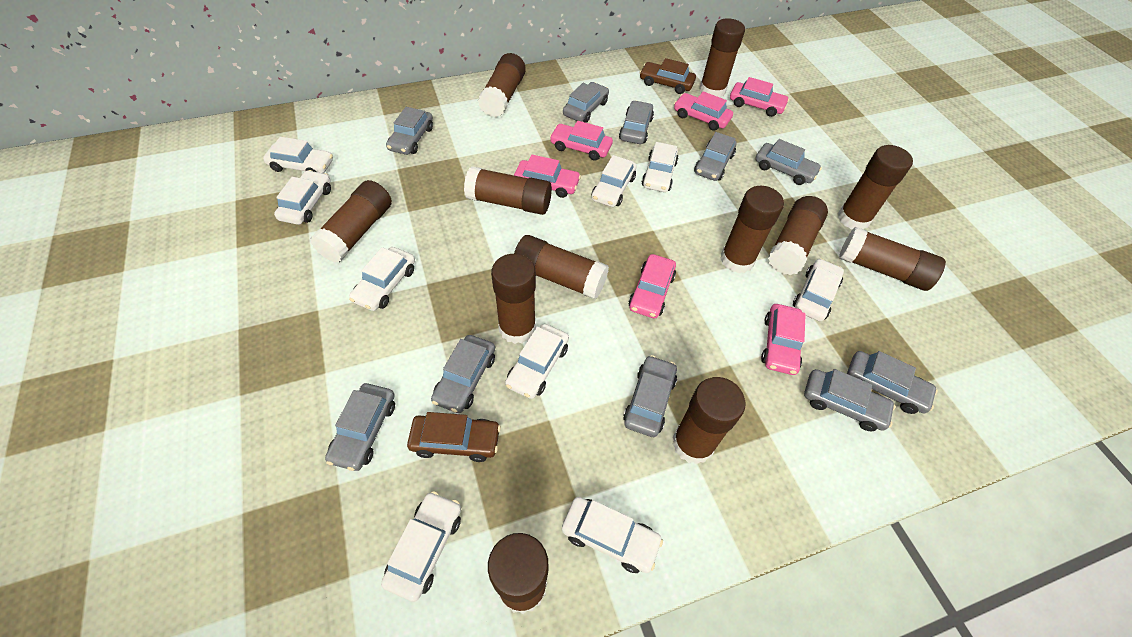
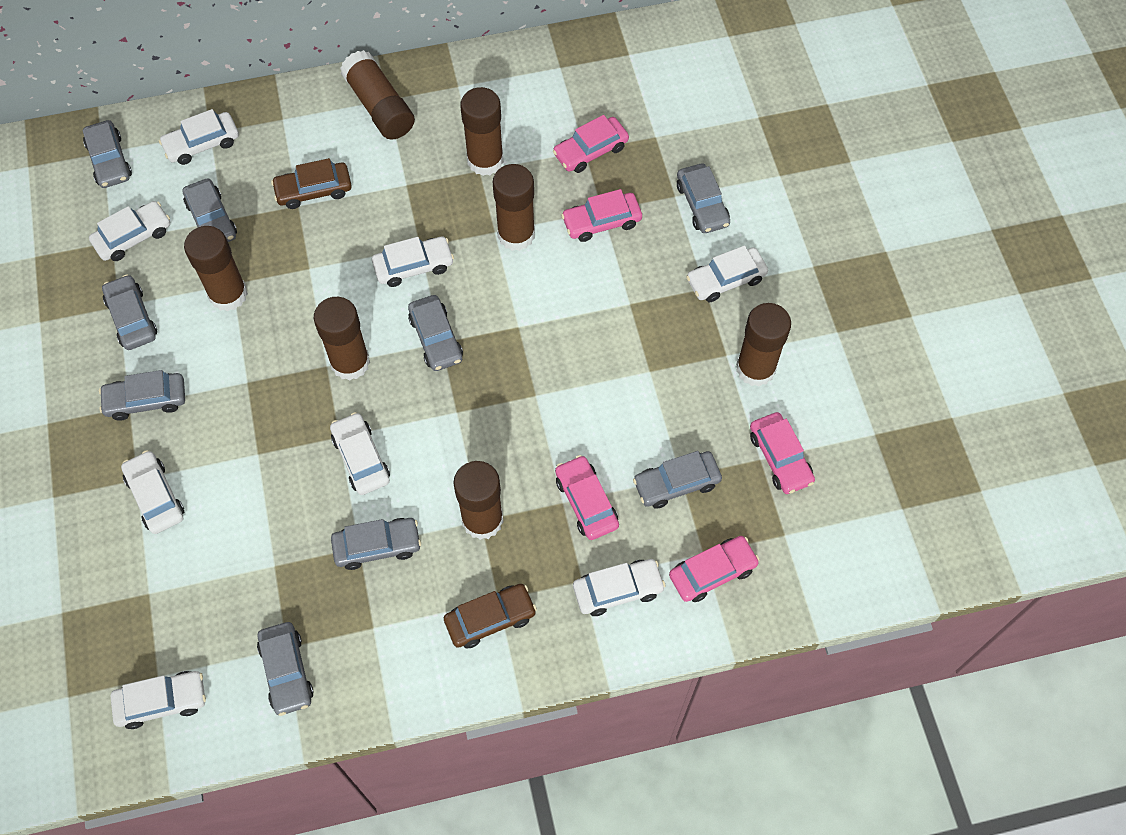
brown glue stick: 12 -> 7
grey car: 10 -> 9
pink car: 6 -> 5
white car: 9 -> 8

